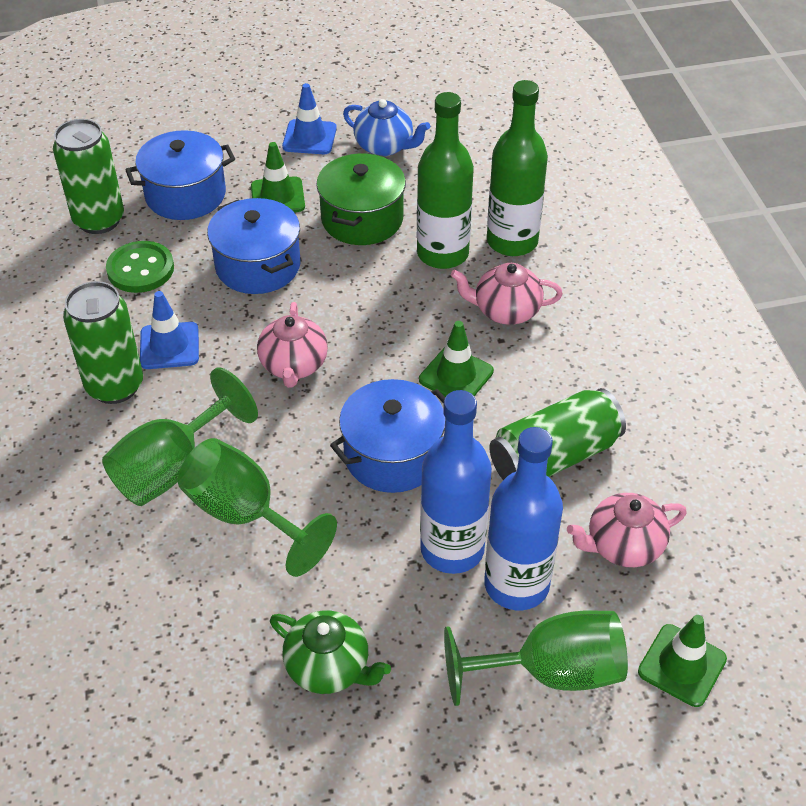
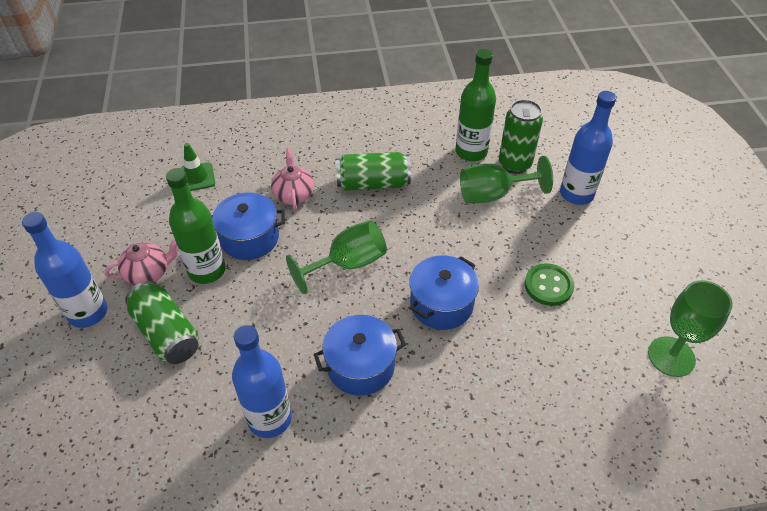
blue bottle: 2 -> 3
blue teapot: 1 -> 0
blue traffic cone: 2 -> 0
green pot: 1 -> 0
green teapot: 1 -> 0
green traffic cone: 3 -> 1
pink teapot: 3 -> 2

